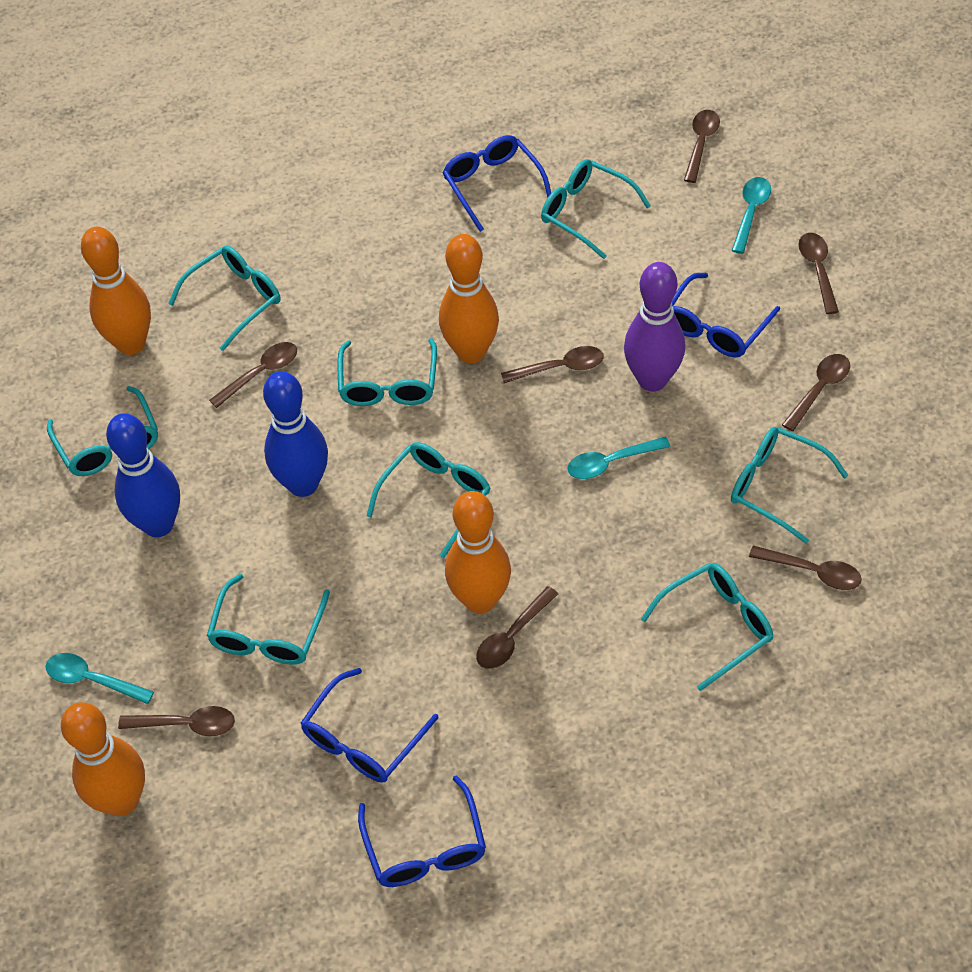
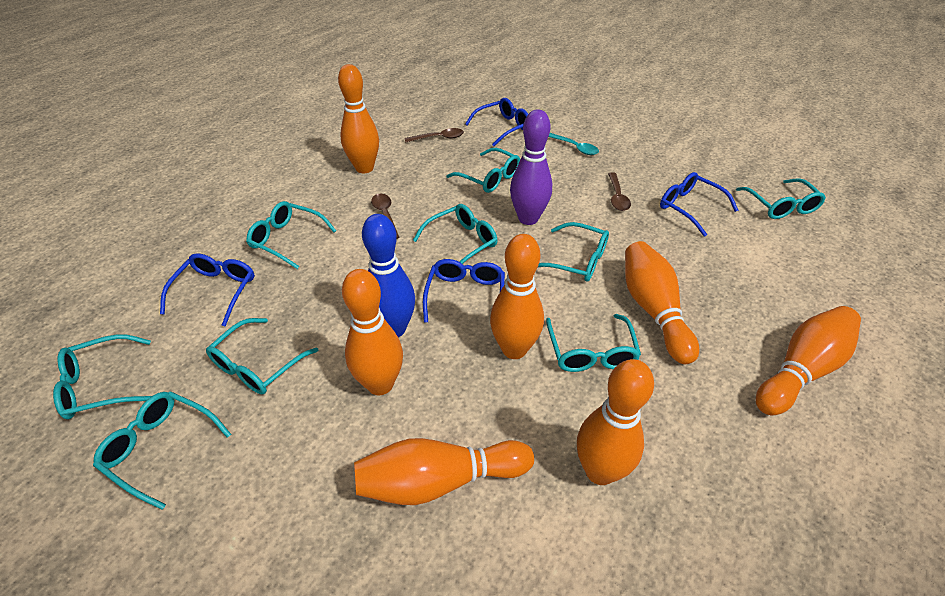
blue bowling pin: 2 -> 1
brown spoon: 8 -> 3
orange bowling pin: 4 -> 7
turquoise glasses: 8 -> 9
turquoise spoon: 3 -> 1

